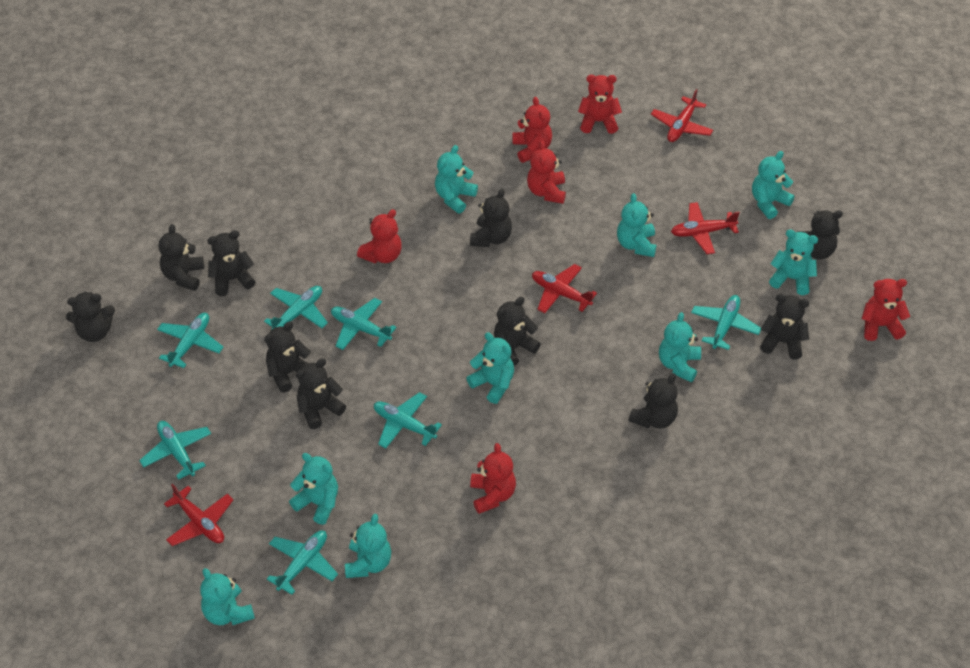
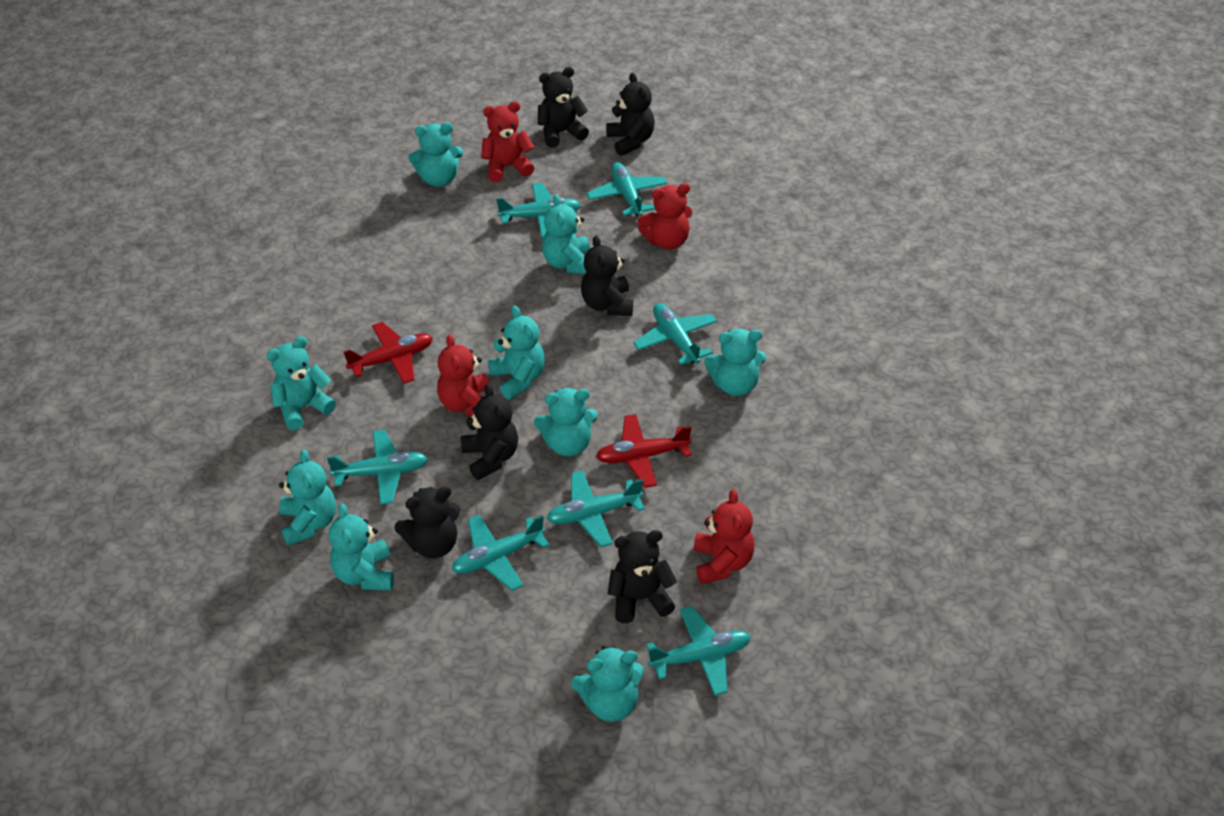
black teddy bear: 10 -> 6
red plane: 4 -> 2
red teddy bear: 6 -> 4

